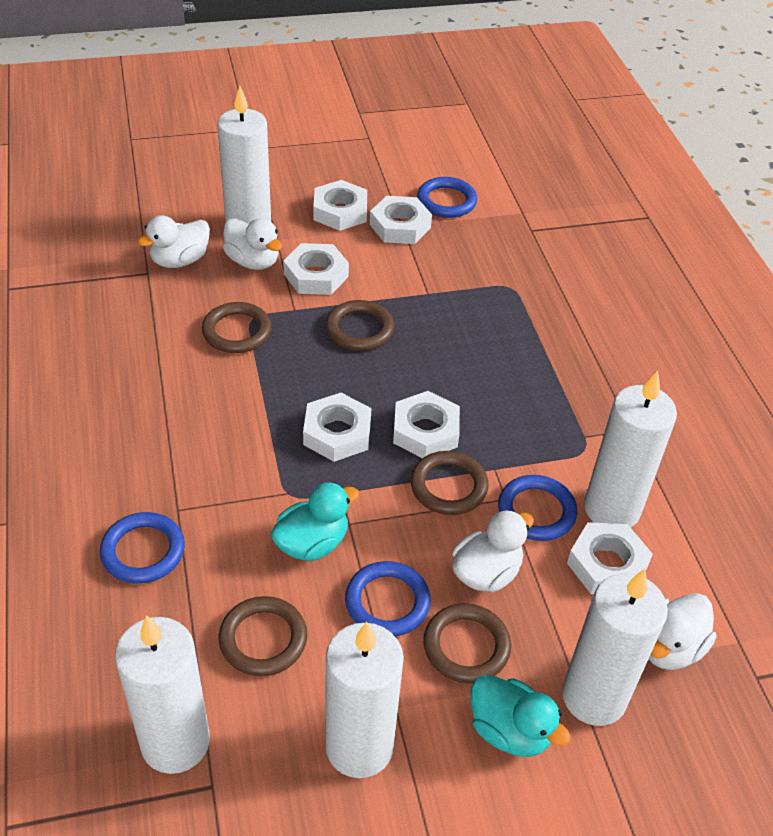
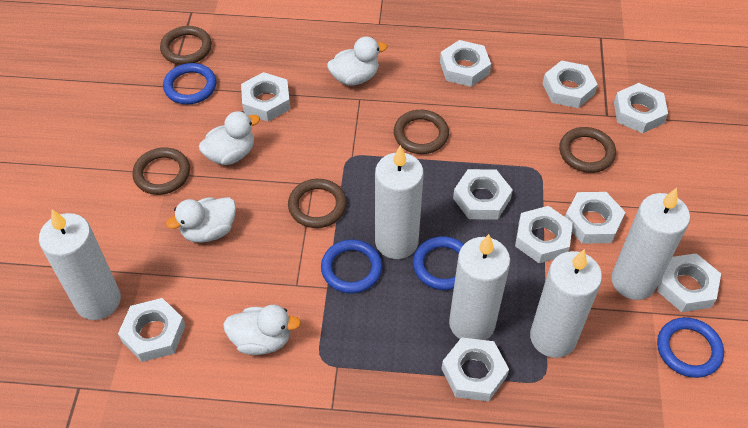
turquoise duck: 2 -> 0
white nut: 6 -> 10

